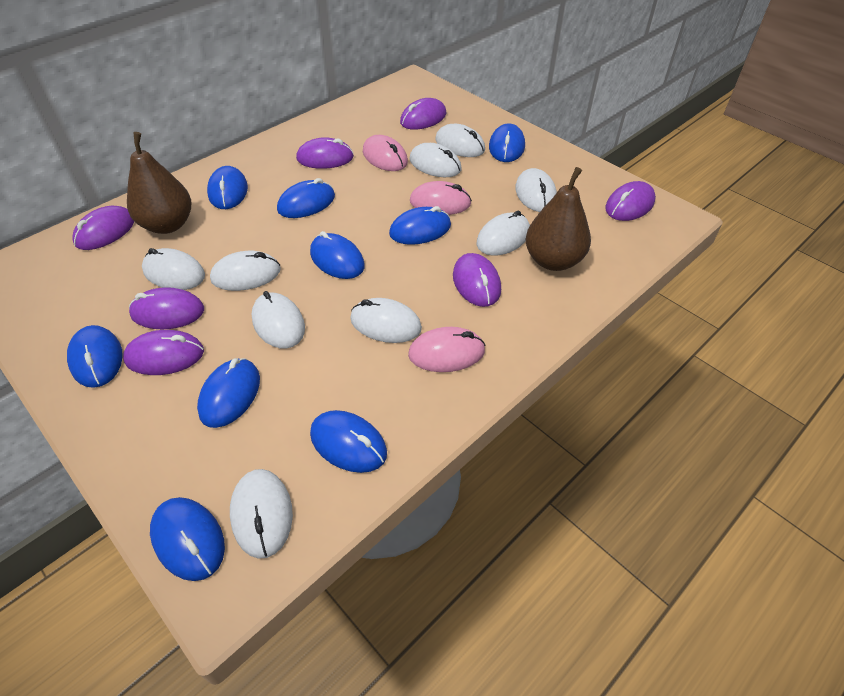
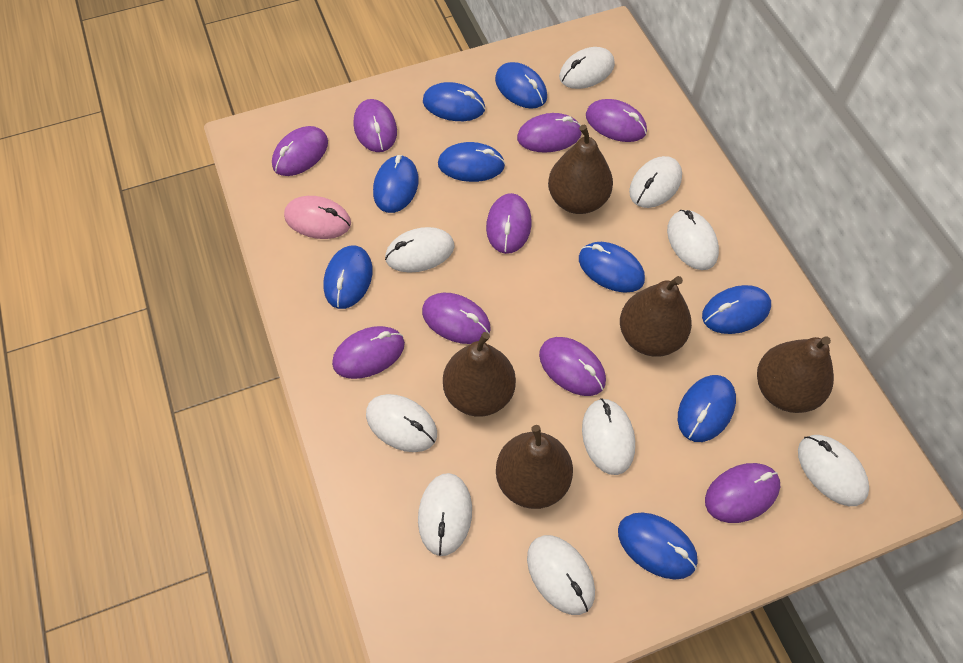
brown pear: 2 -> 5
pink mouse: 3 -> 1
purple mouse: 7 -> 9

